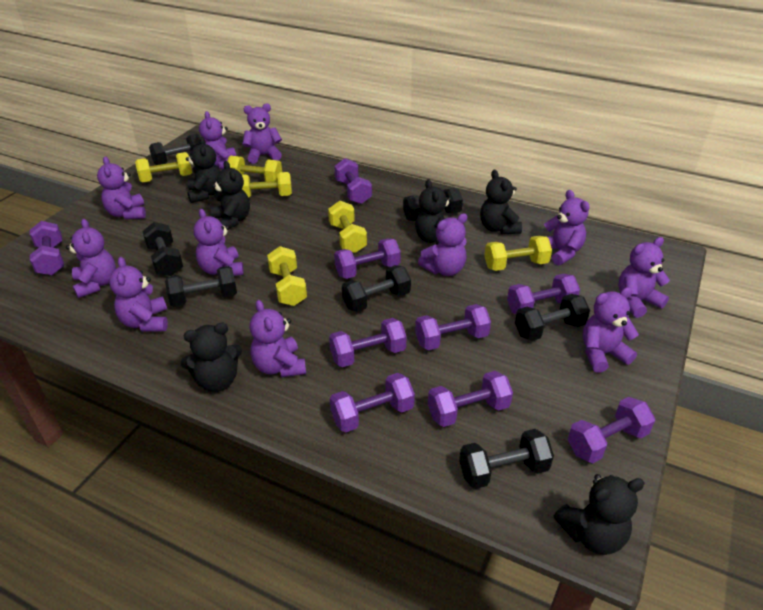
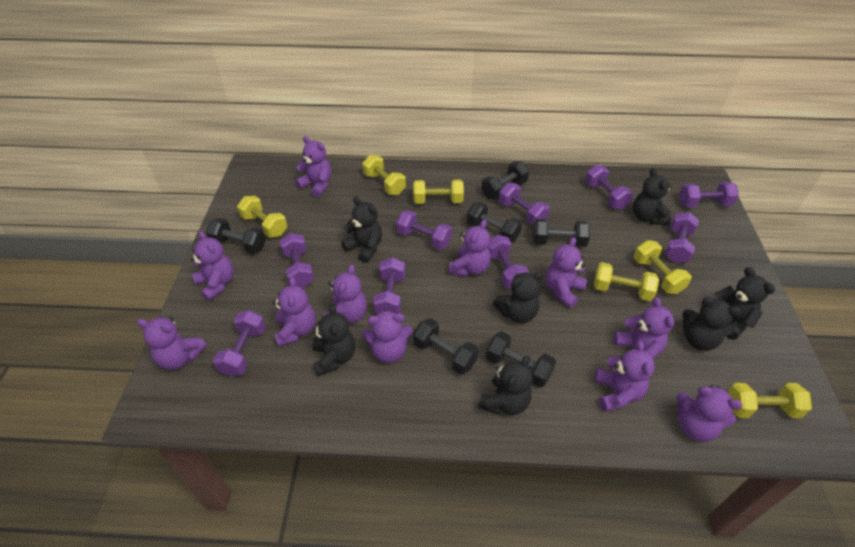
black dumbbell: 7 -> 6
black teddy bear: 6 -> 7

